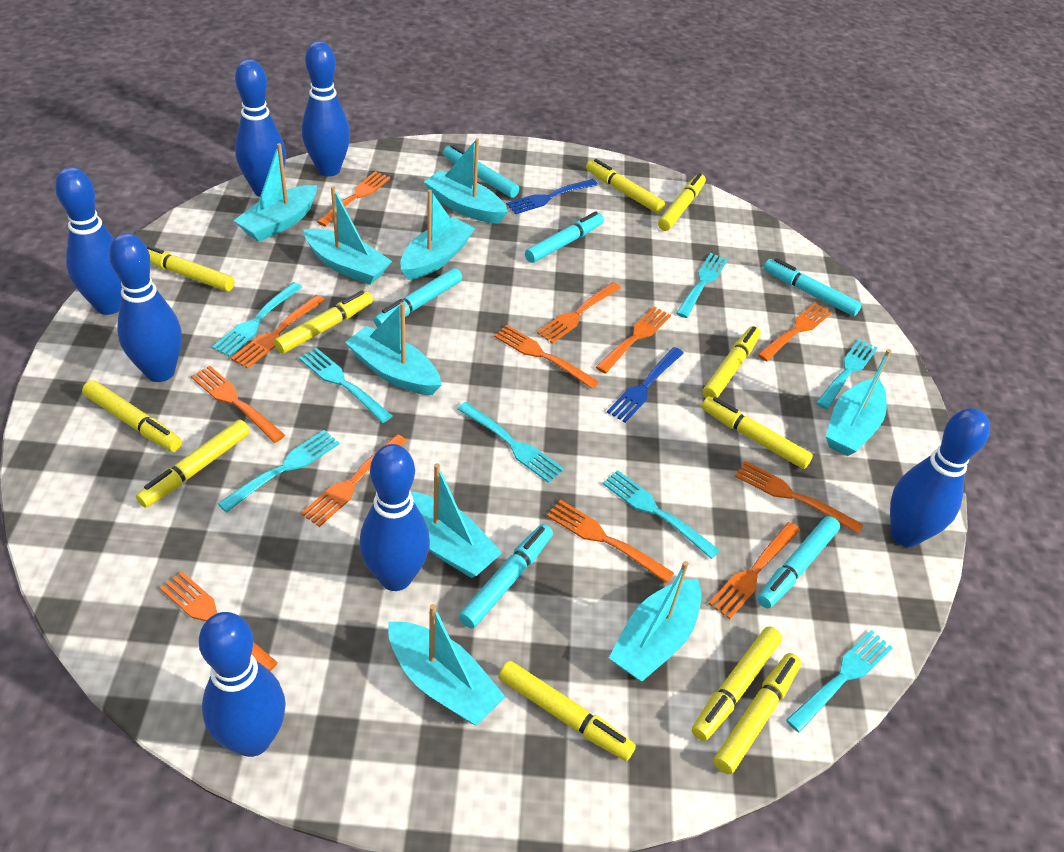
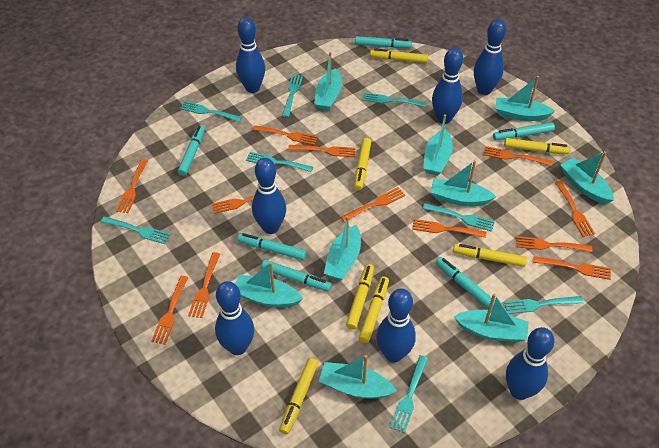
blue fork: 2 -> 0
yellow marker: 11 -> 7

